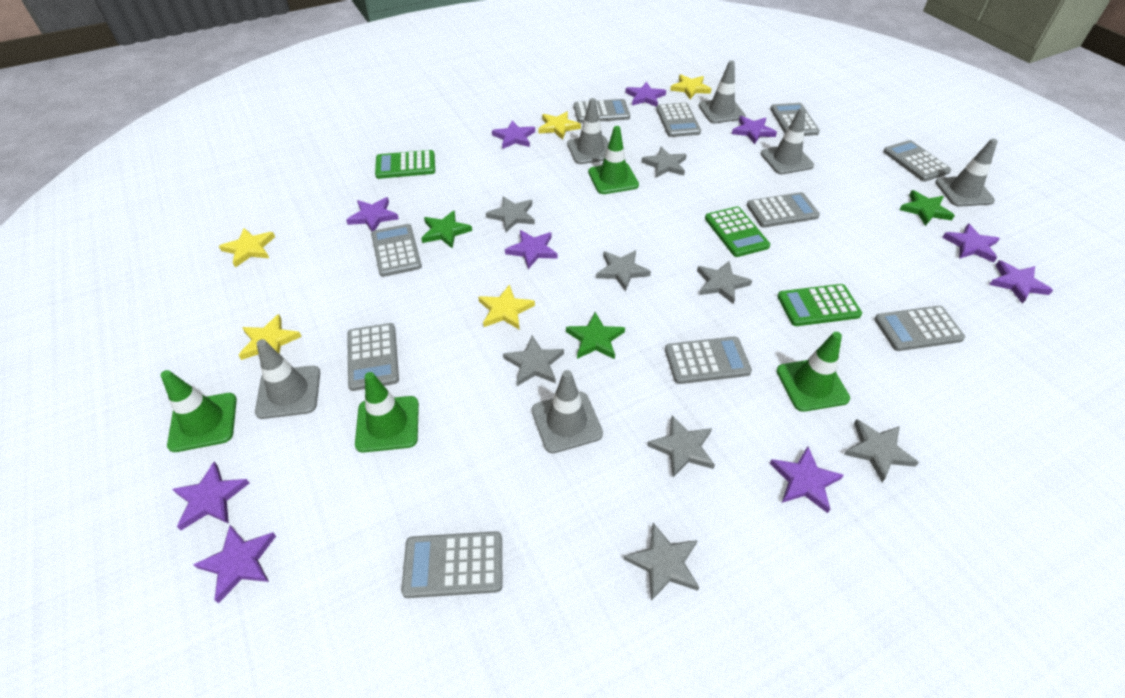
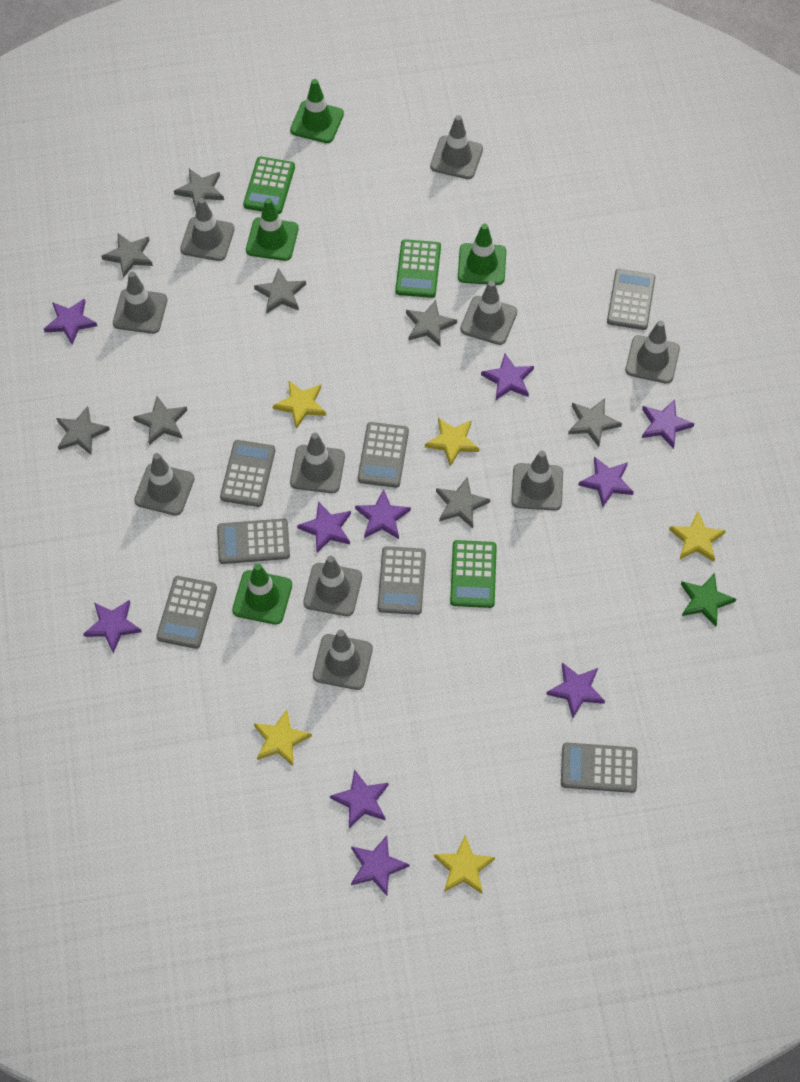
green star: 3 -> 1
grey calculator: 10 -> 7
grey traffic cone: 6 -> 10

